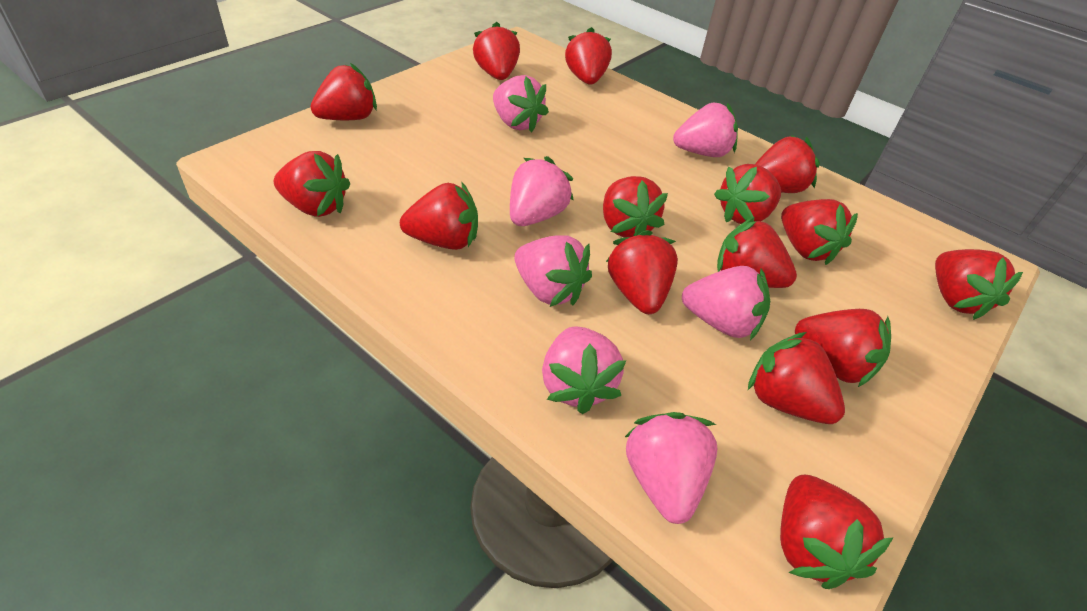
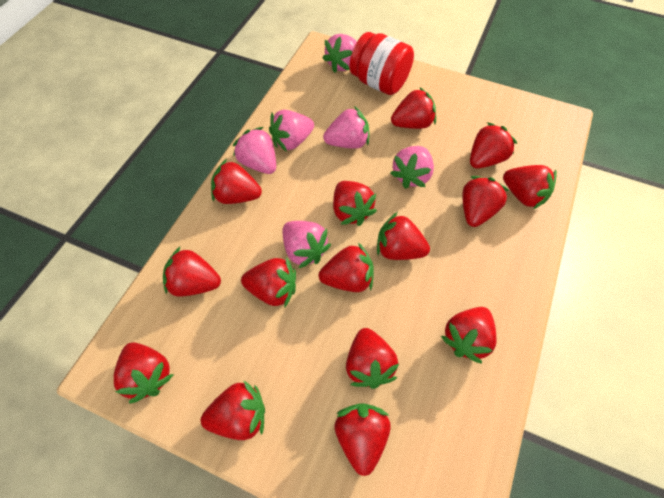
pink strawberry: 7 -> 6
red jar: 0 -> 1

